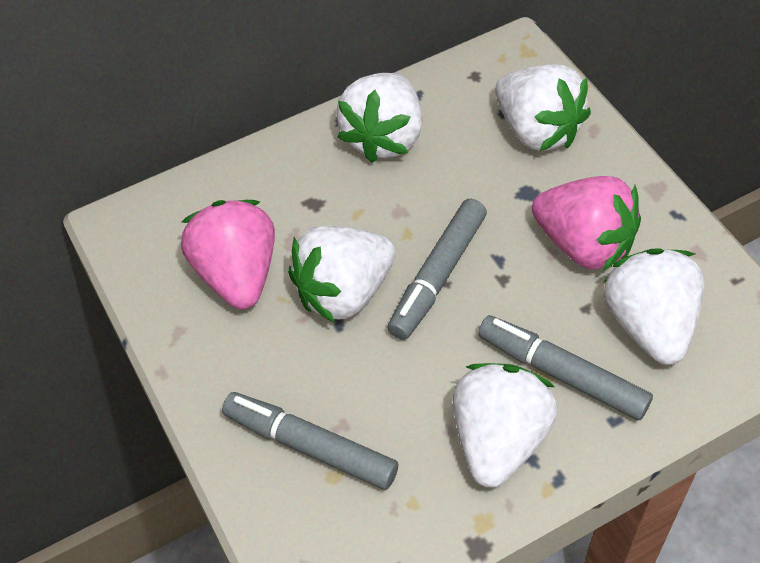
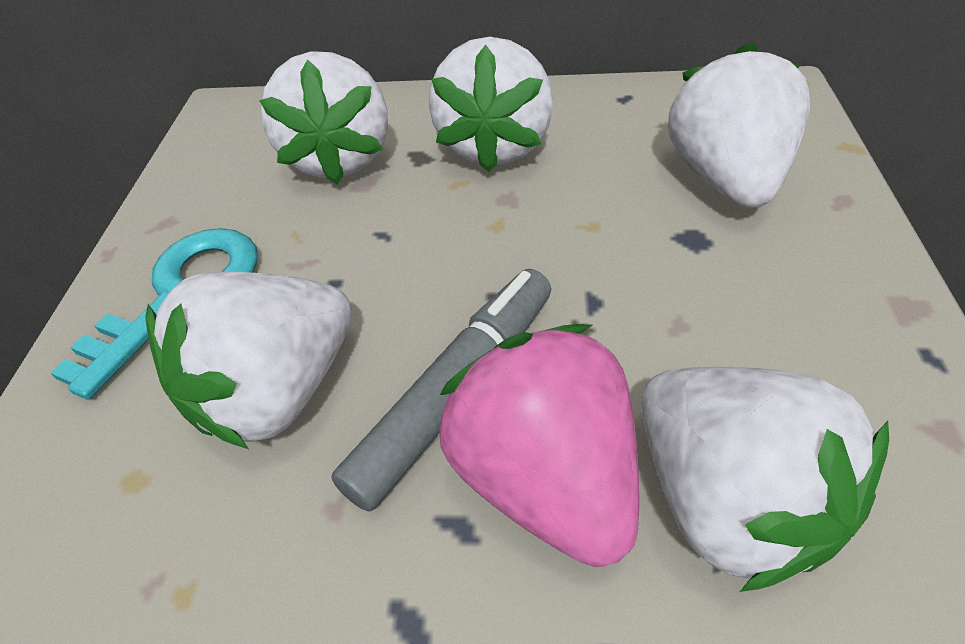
grey marker: 3 -> 1
pink strawberry: 2 -> 1
turquoise key: 0 -> 1

